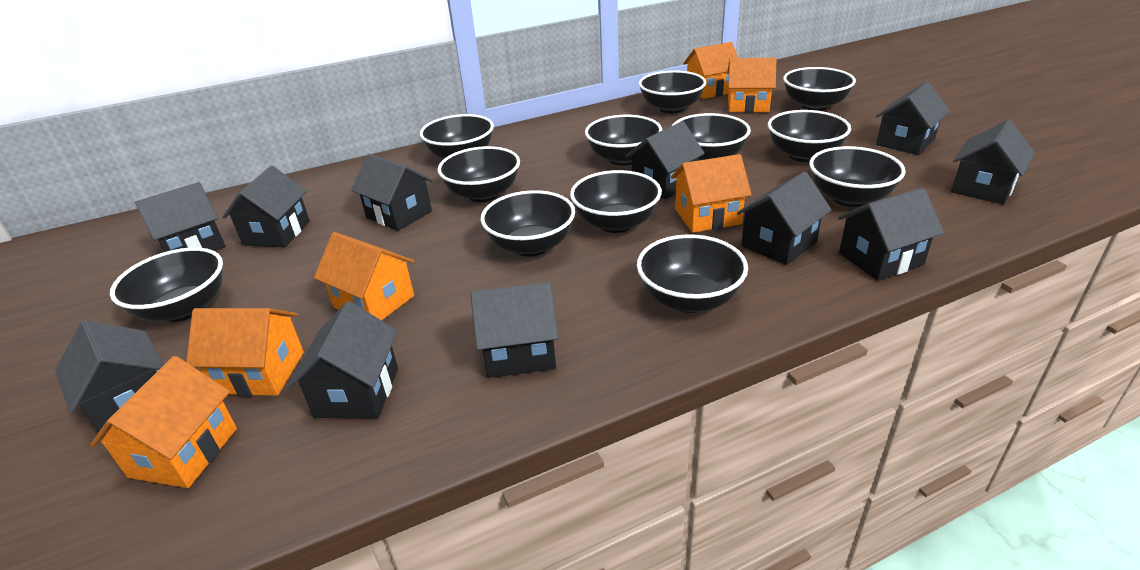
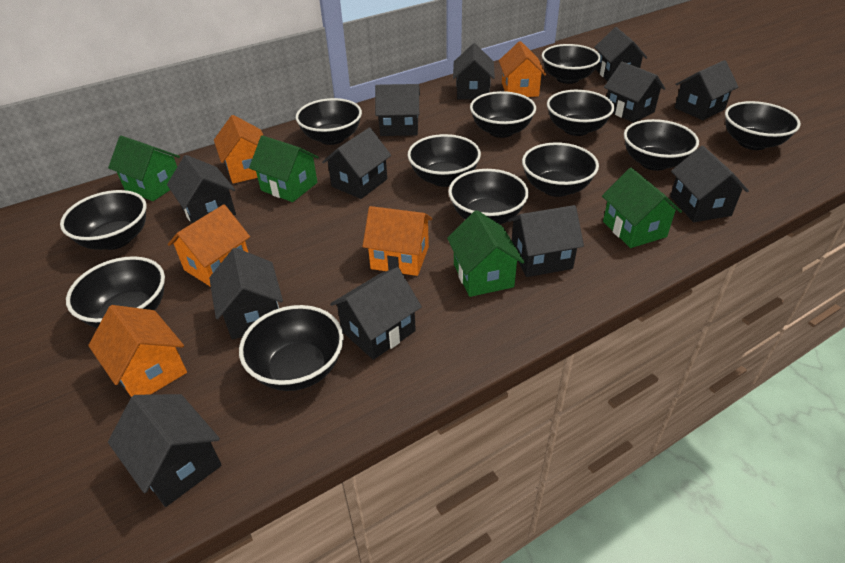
black house: 11 -> 12
green house: 0 -> 4
orange house: 6 -> 5

